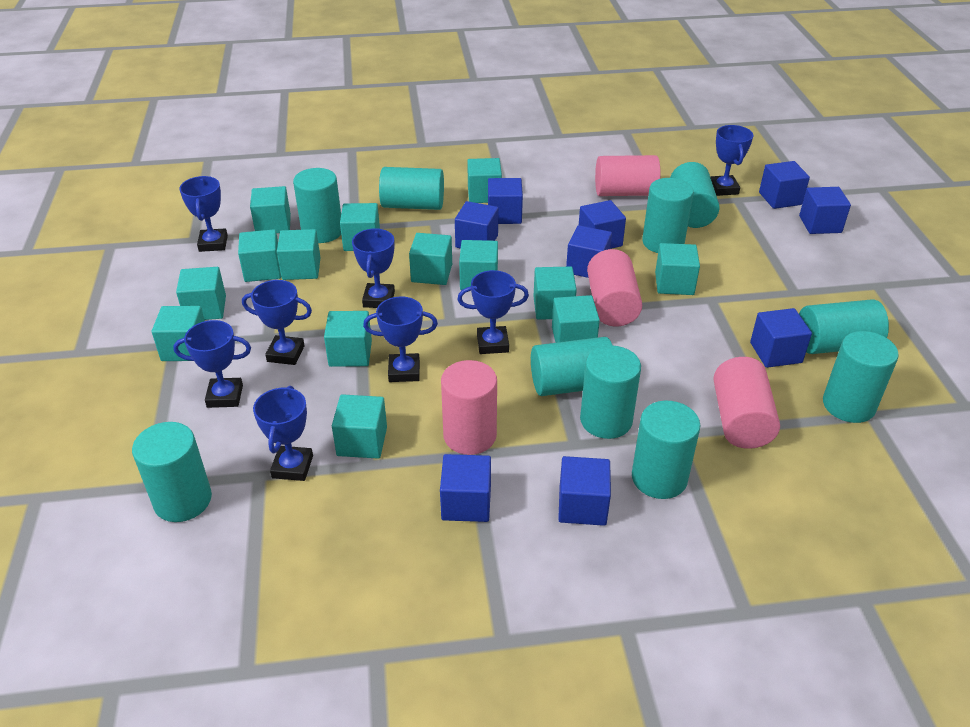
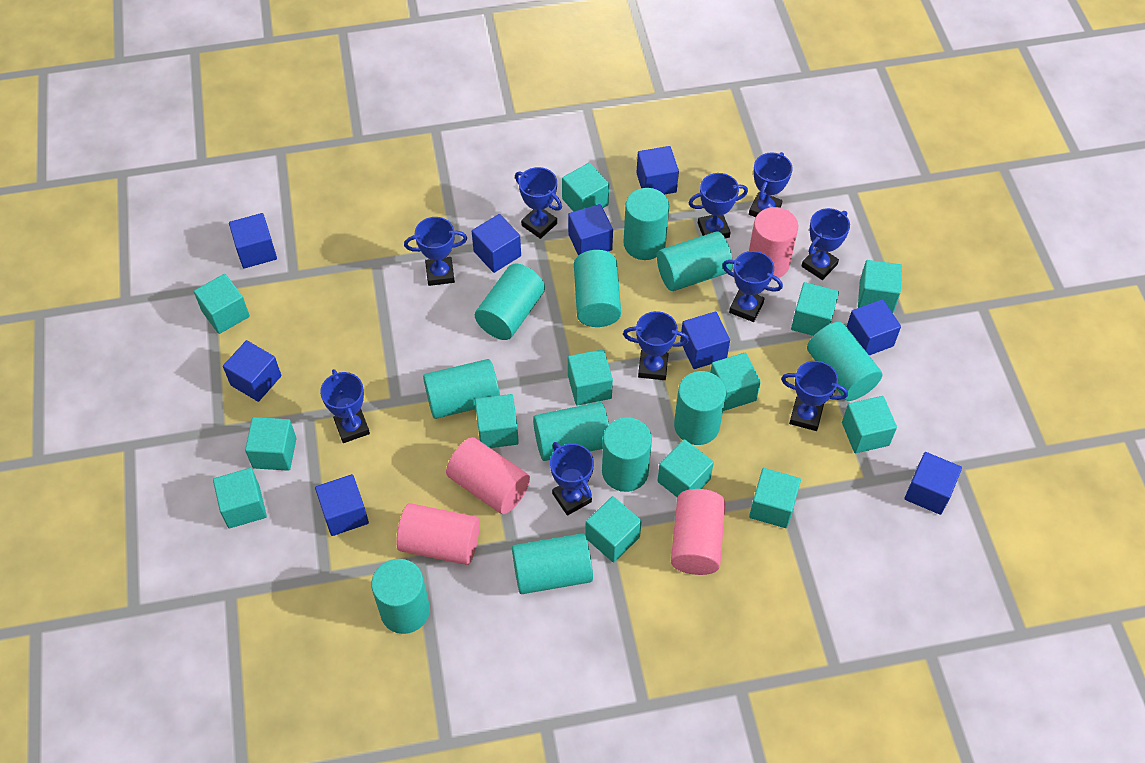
blue trophy: 8 -> 10
turquoise cube: 14 -> 13
turquoise cylinder: 10 -> 11

